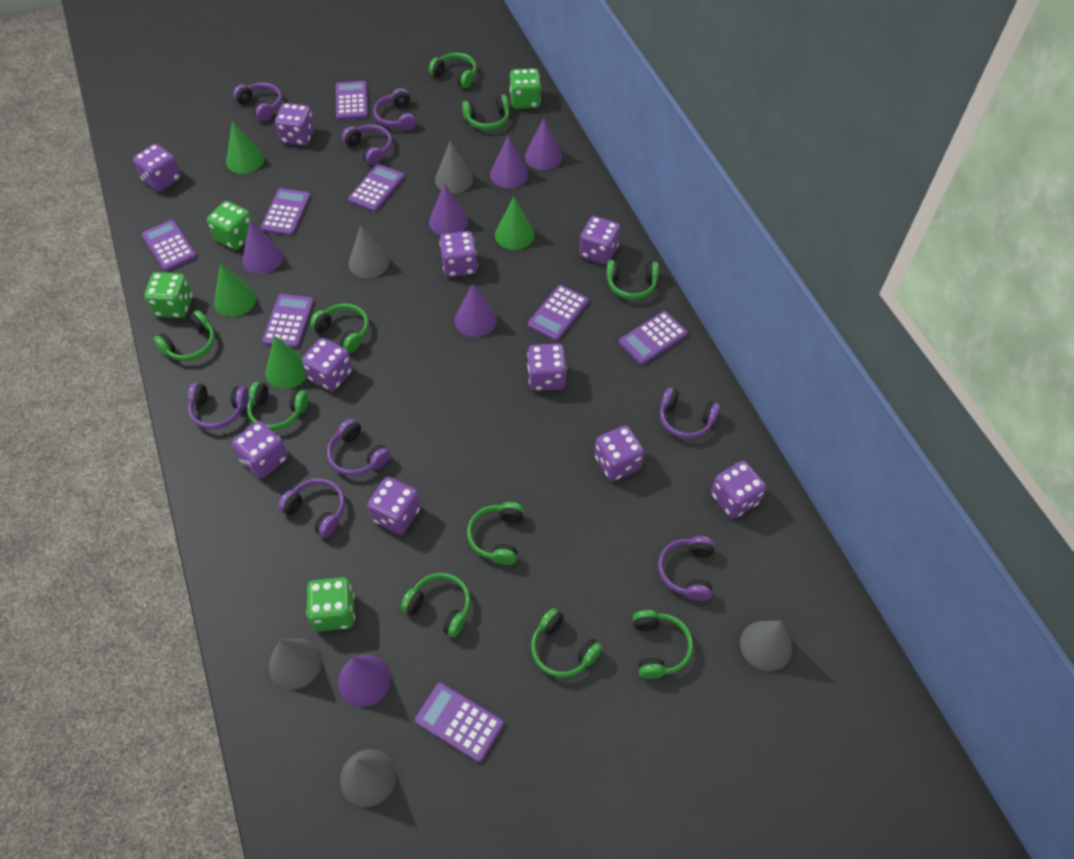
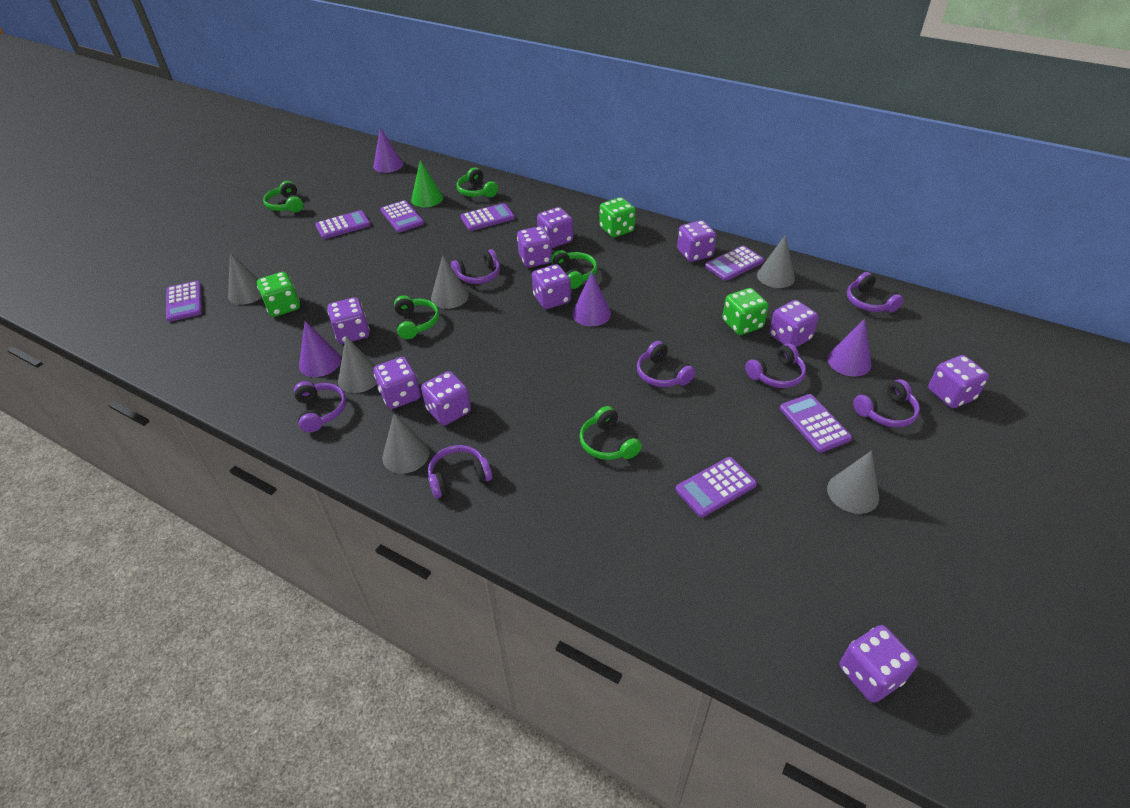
green cone: 4 -> 1
green dice: 4 -> 3
green headphones: 10 -> 5
grey cone: 5 -> 6
purple calculator: 8 -> 7
purple cone: 6 -> 4
purple headphones: 8 -> 7

